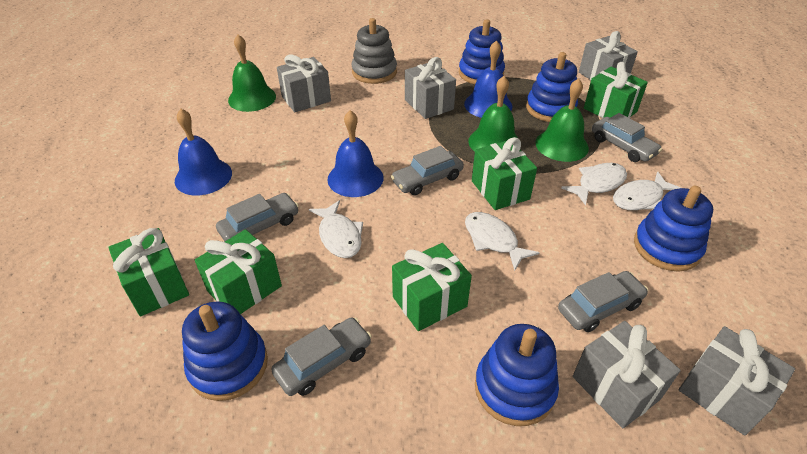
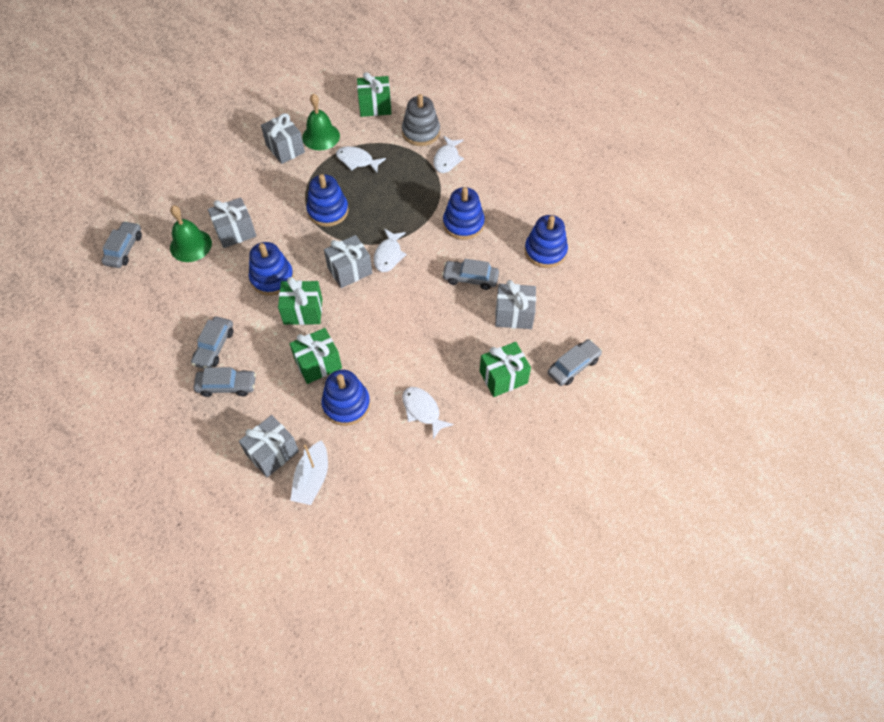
blue bell: 3 -> 0
green bell: 3 -> 2
green gift: 5 -> 4
white boat: 0 -> 1

